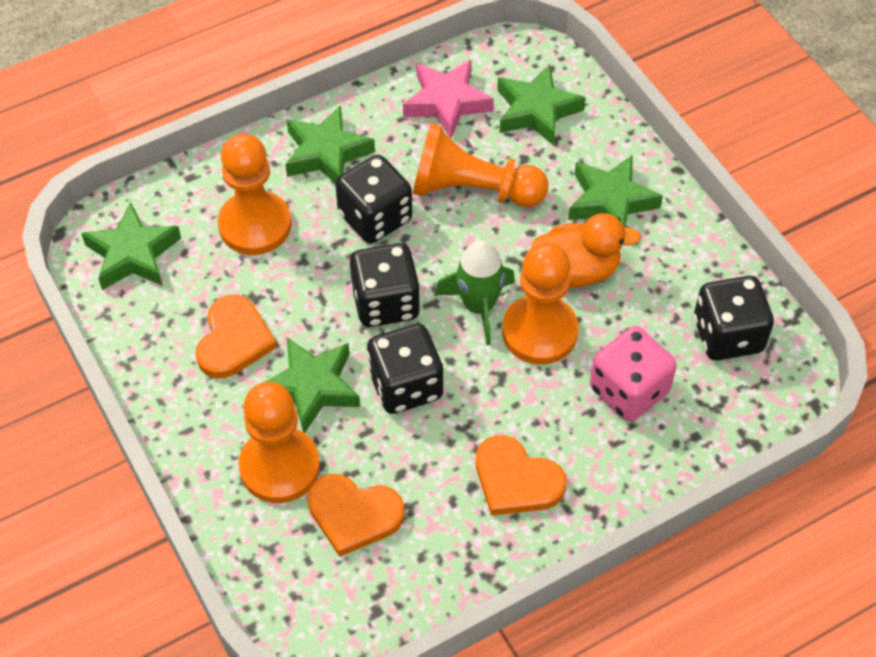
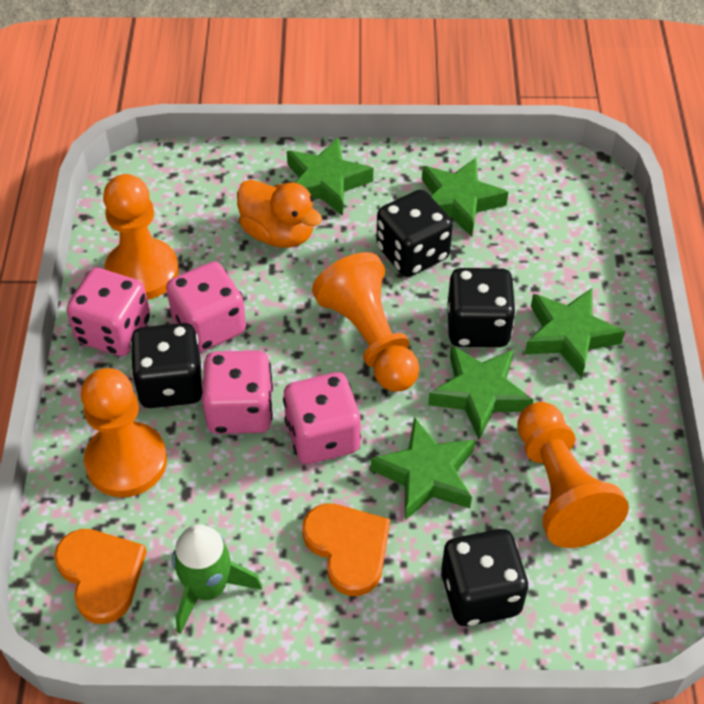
orange heart: 3 -> 2
pink dice: 1 -> 4
pink star: 1 -> 0

